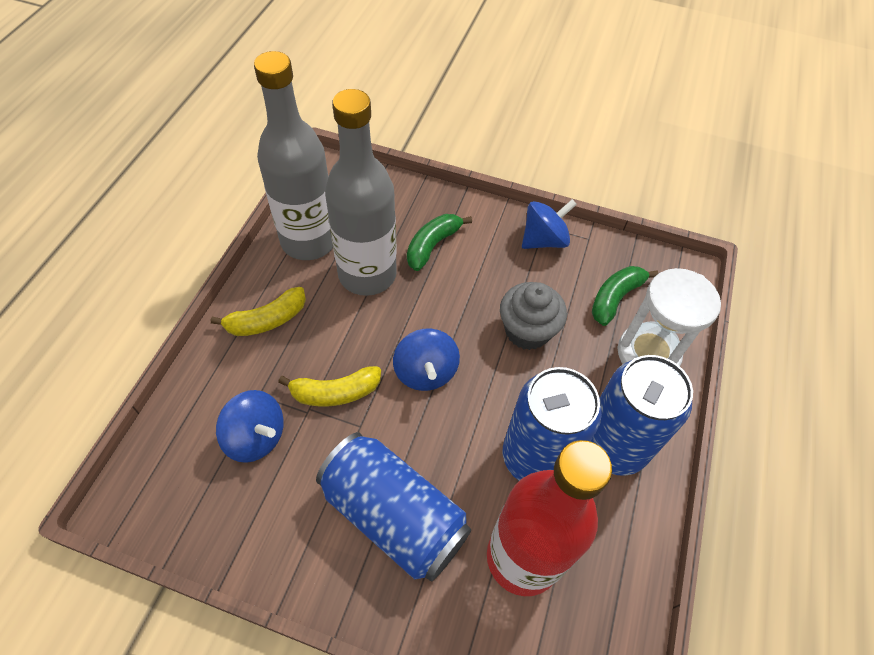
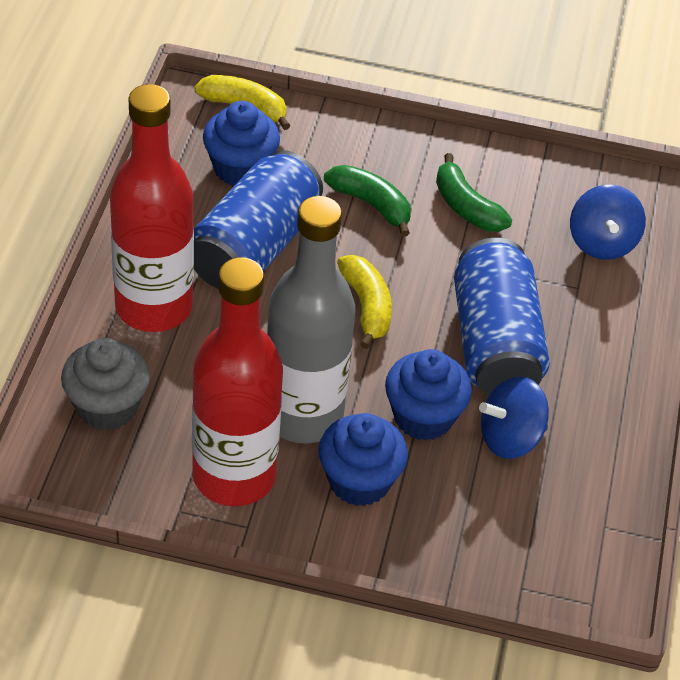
blue can: 3 -> 2
blue cupcake: 0 -> 3
blue spinning top: 3 -> 2
grey bottle: 2 -> 1
red bottle: 1 -> 2
white hourglass: 1 -> 0

